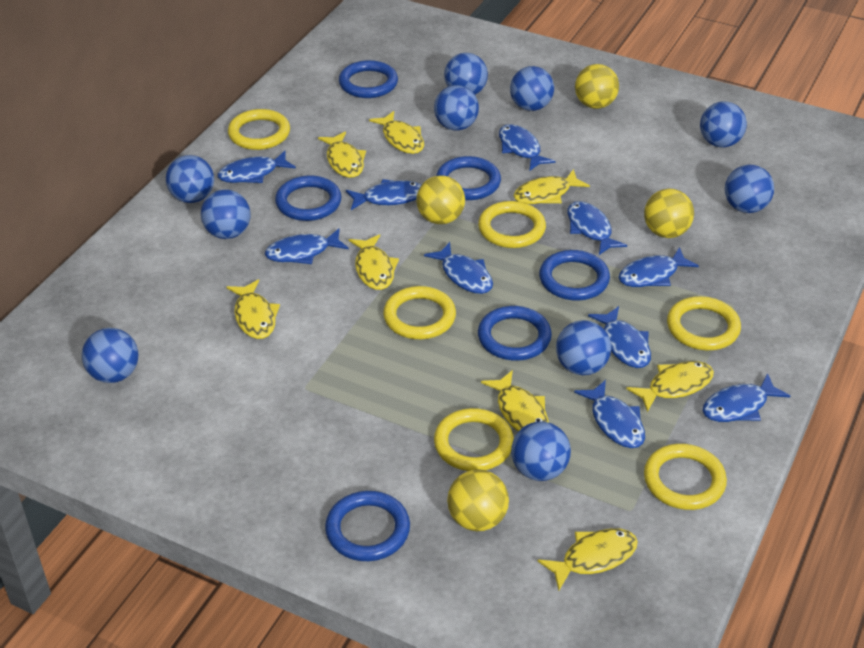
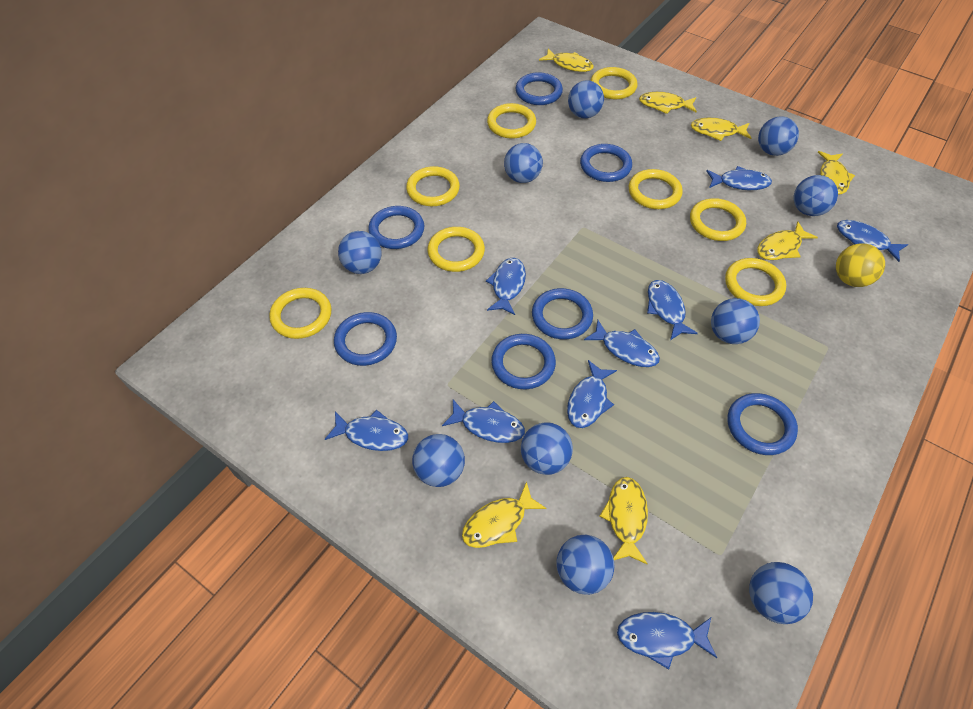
blue fish: 10 -> 9
blue ring: 6 -> 7
yellow ball: 4 -> 1
yellow fish: 8 -> 7
yellow ring: 6 -> 8

